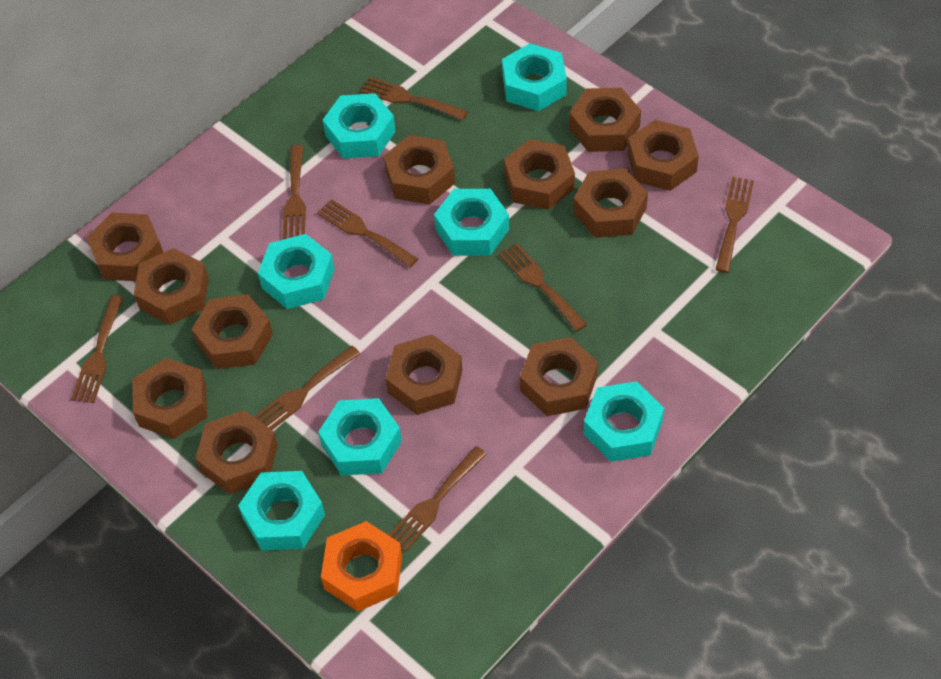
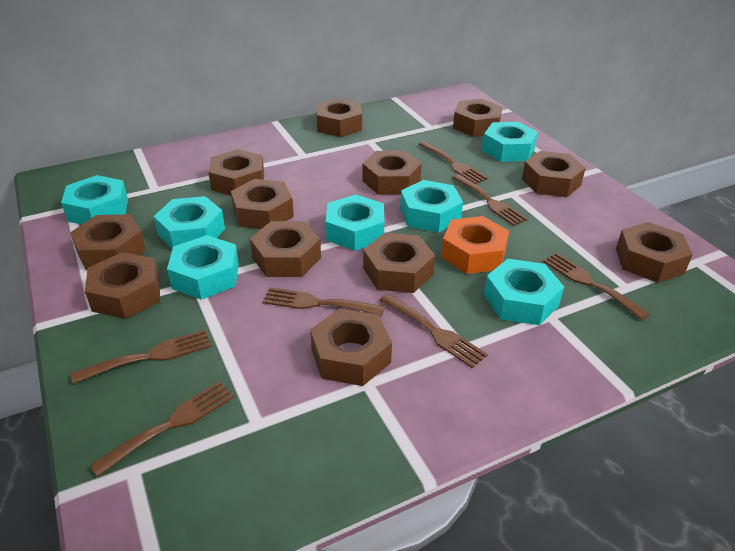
brown fork: 8 -> 7

